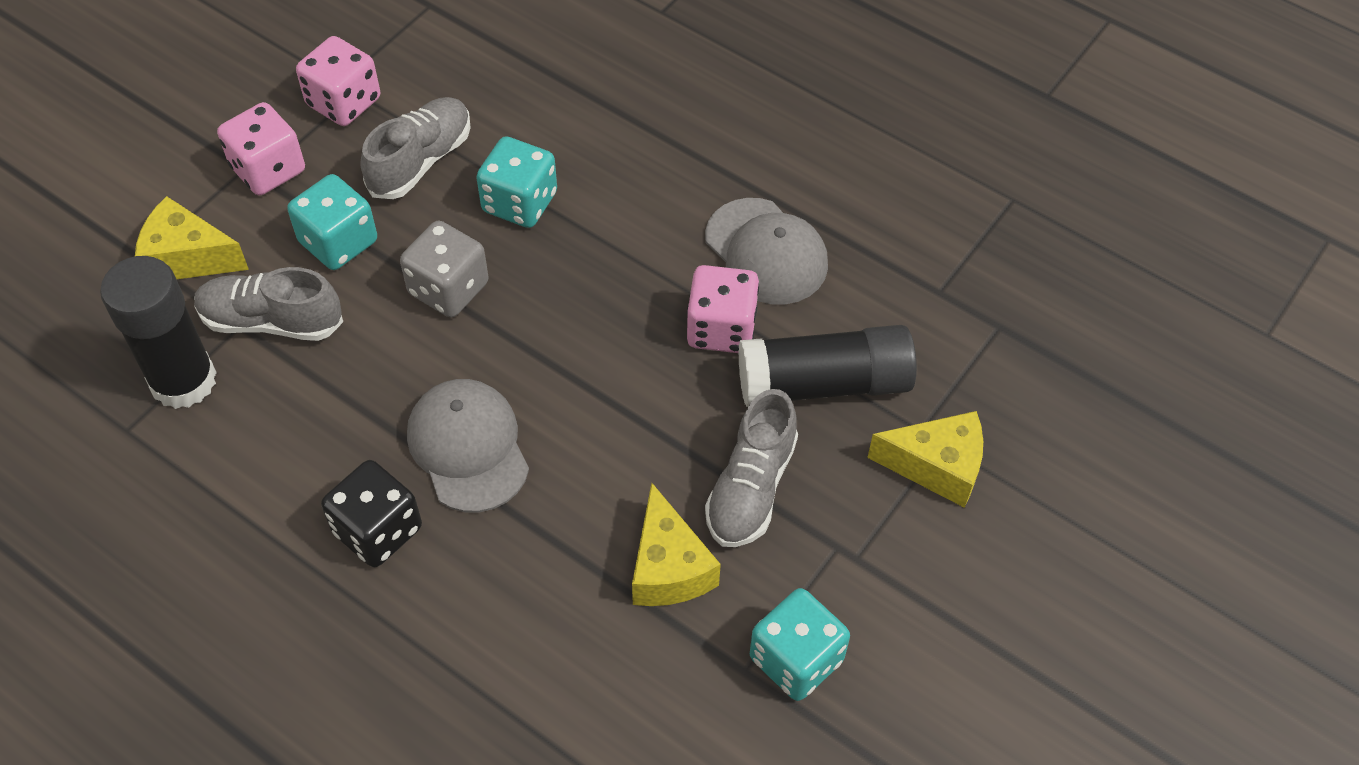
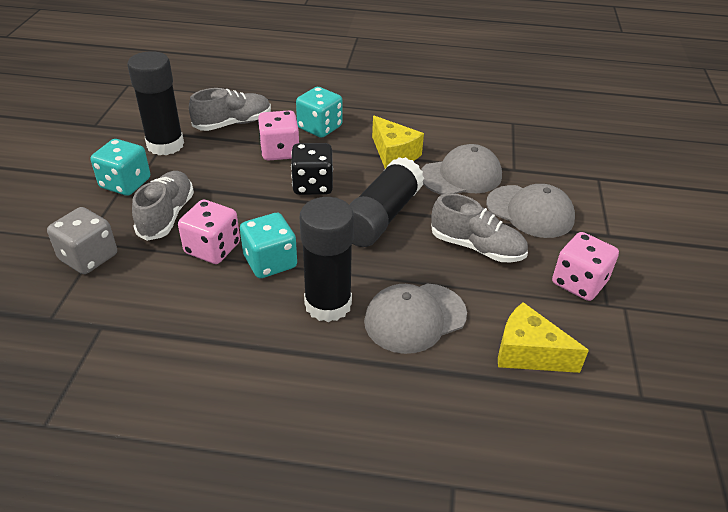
black glue stick: 2 -> 3
grey cap: 2 -> 3
yellow cheese: 3 -> 2

